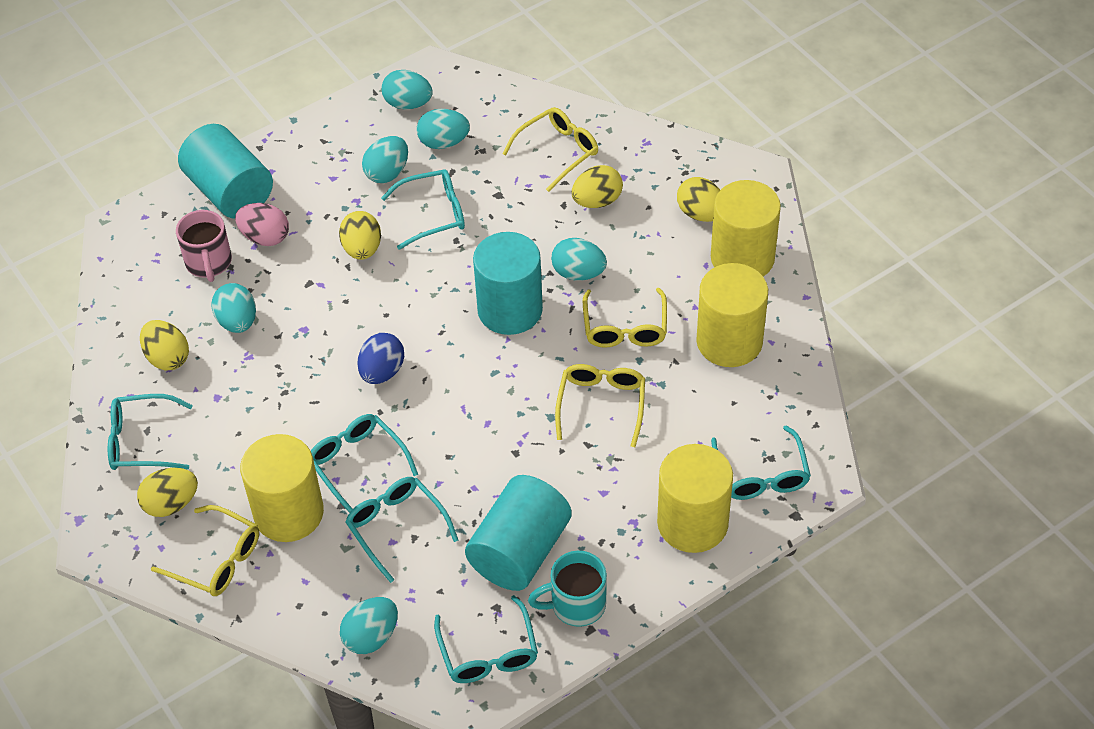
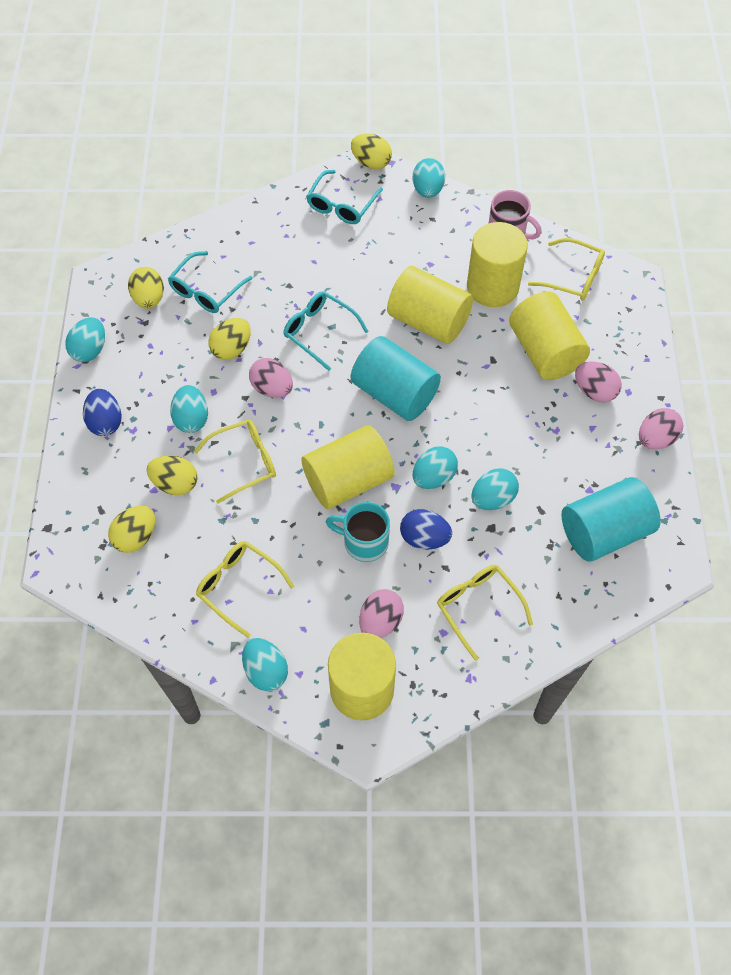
blue egg: 1 -> 2
pink egg: 1 -> 4
turquoise cylinder: 3 -> 2
turquoise glasses: 6 -> 3
yellow cylinder: 4 -> 5

